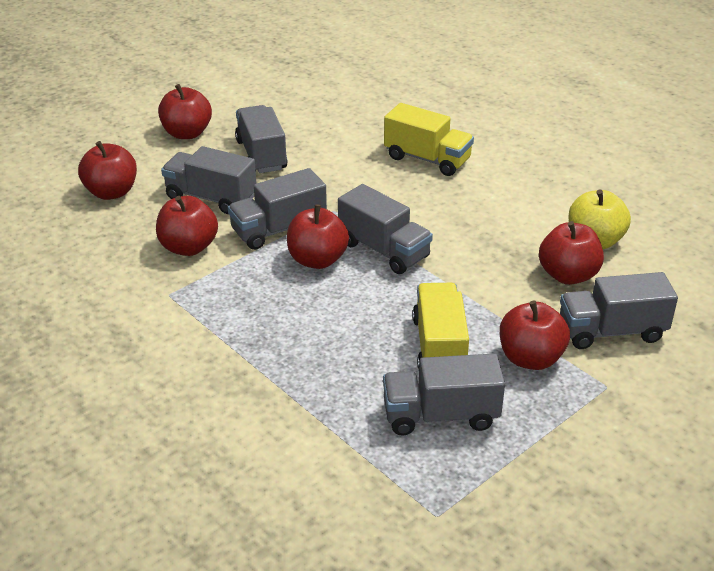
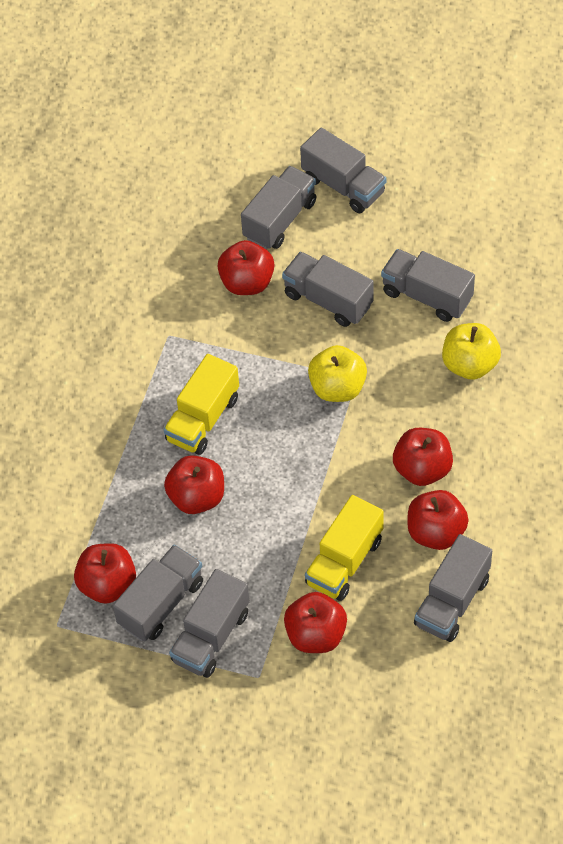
grey truck: 6 -> 7
yellow apple: 1 -> 2

